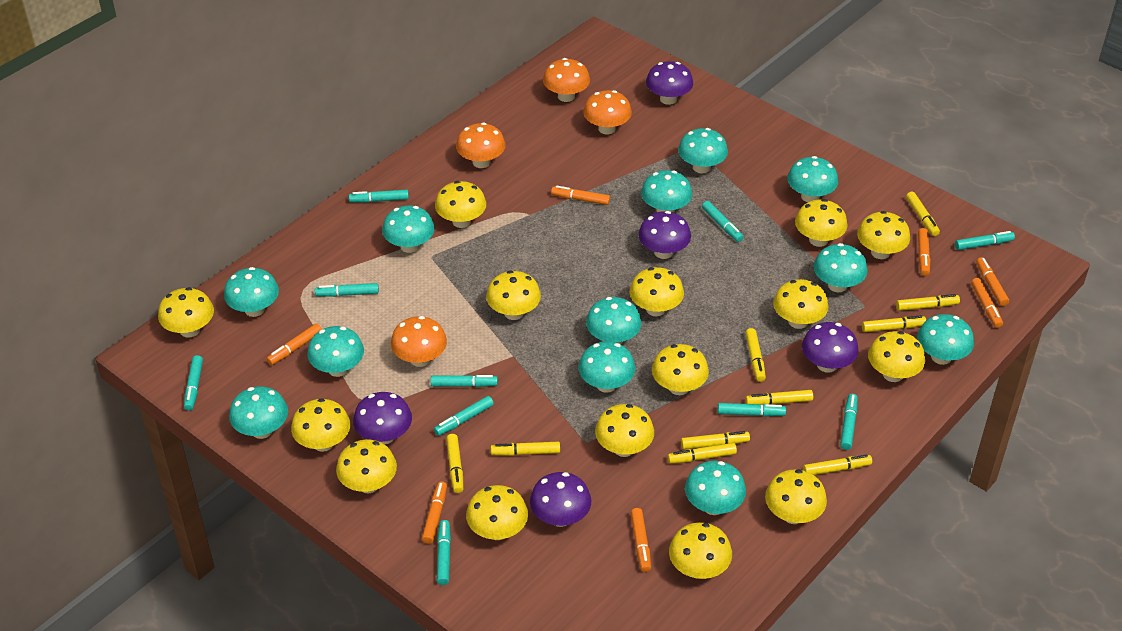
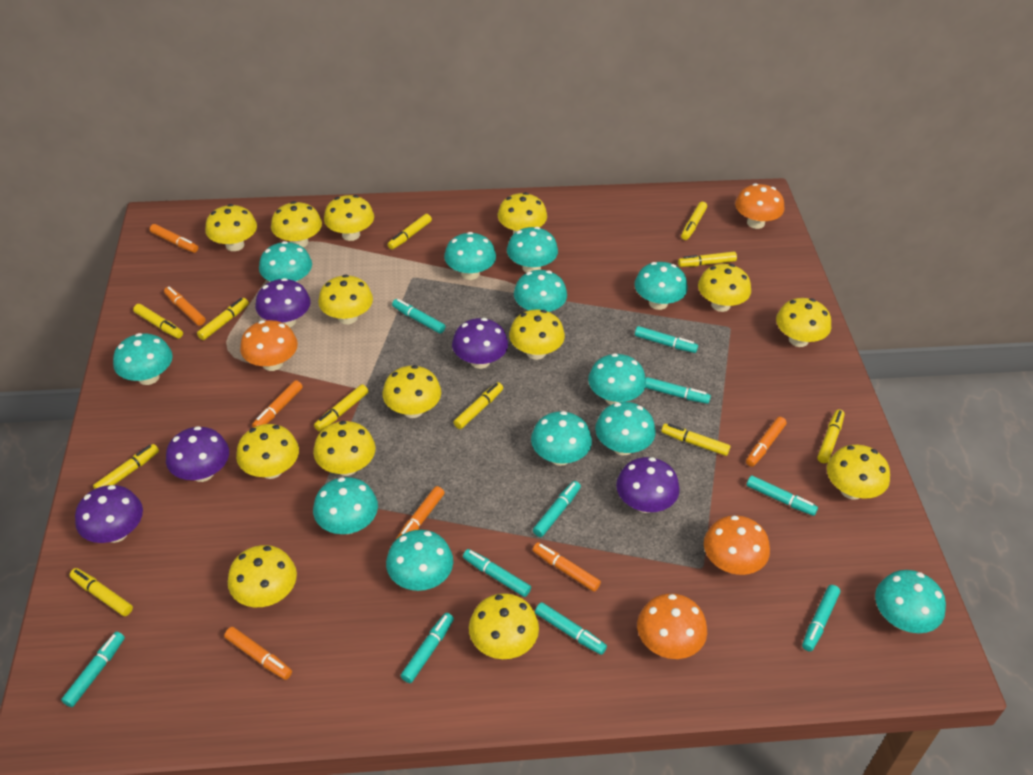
yellow marker: 10 -> 11
yellow mushroom: 15 -> 14

